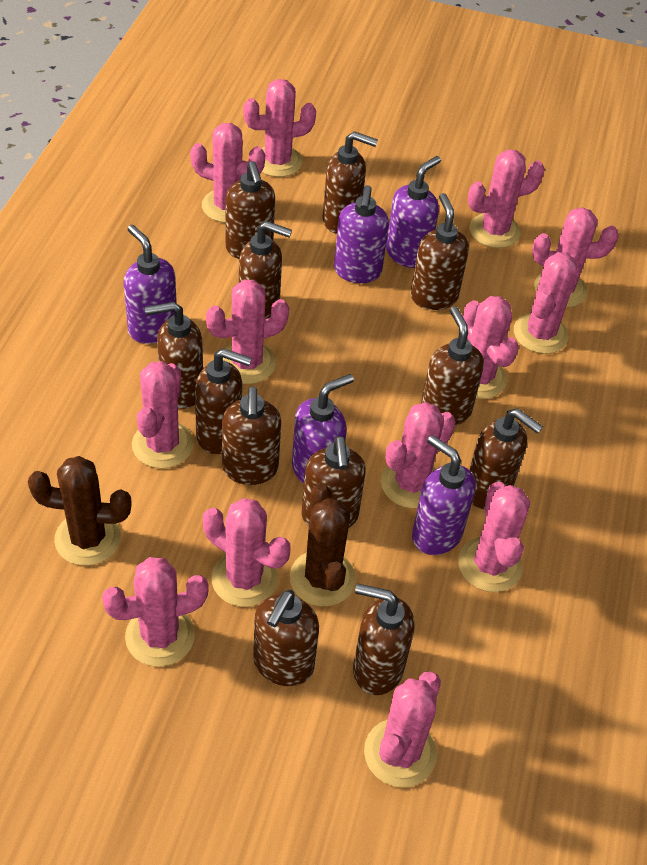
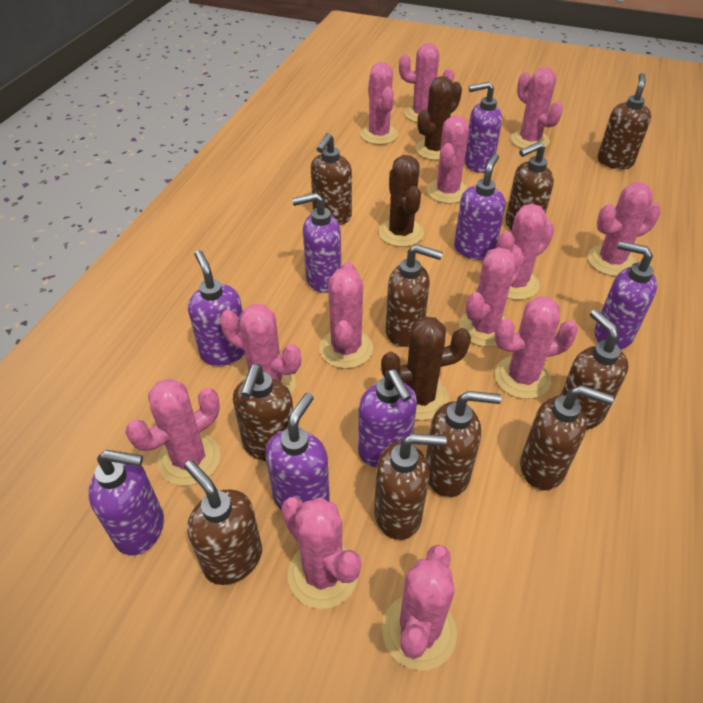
brown cactus: 2 -> 3
brown soap dispenser: 12 -> 10
purple soap dispenser: 5 -> 8

